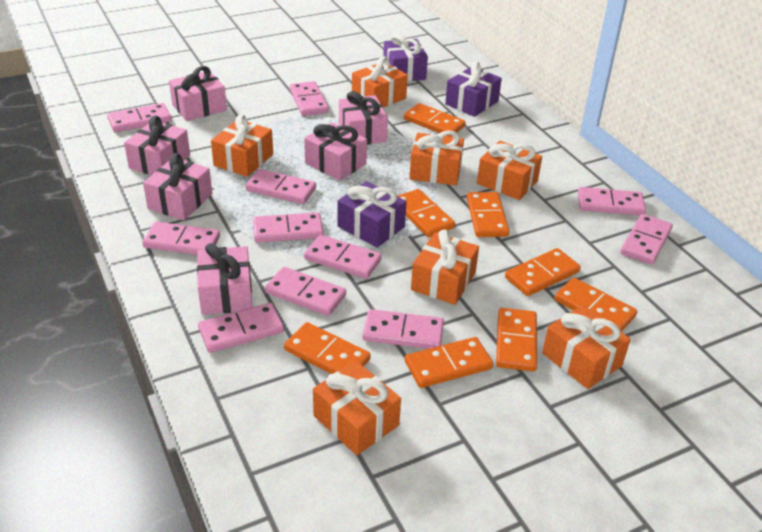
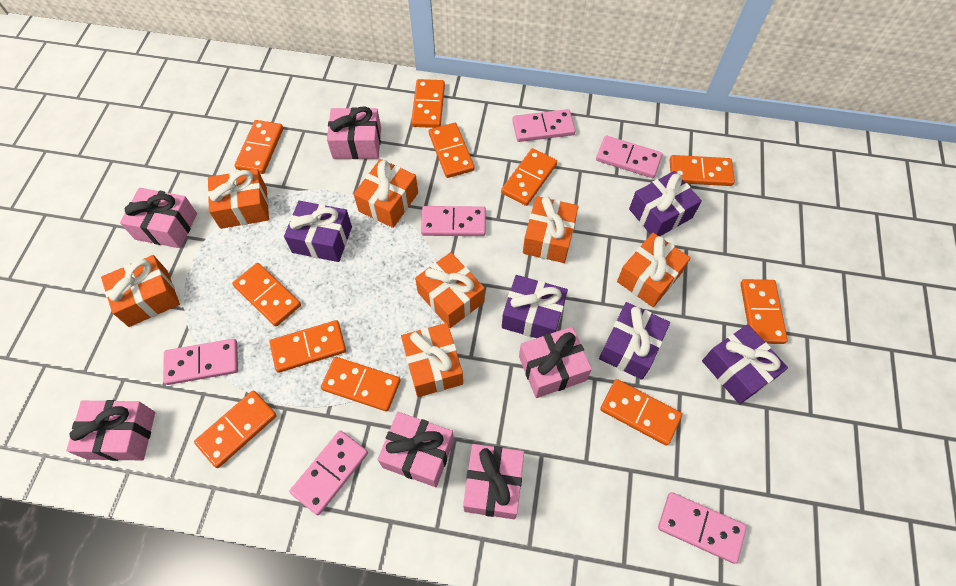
orange domino: 8 -> 11
pink domino: 11 -> 6
purple gift: 3 -> 5

